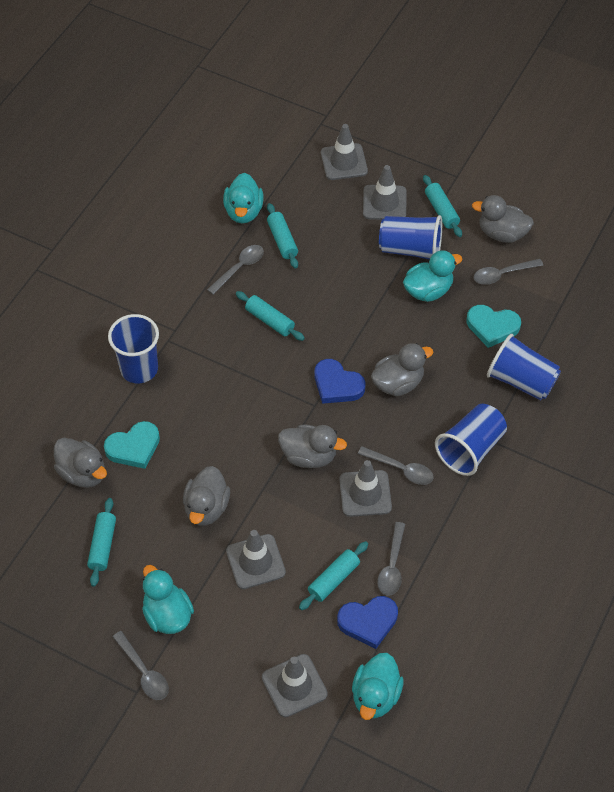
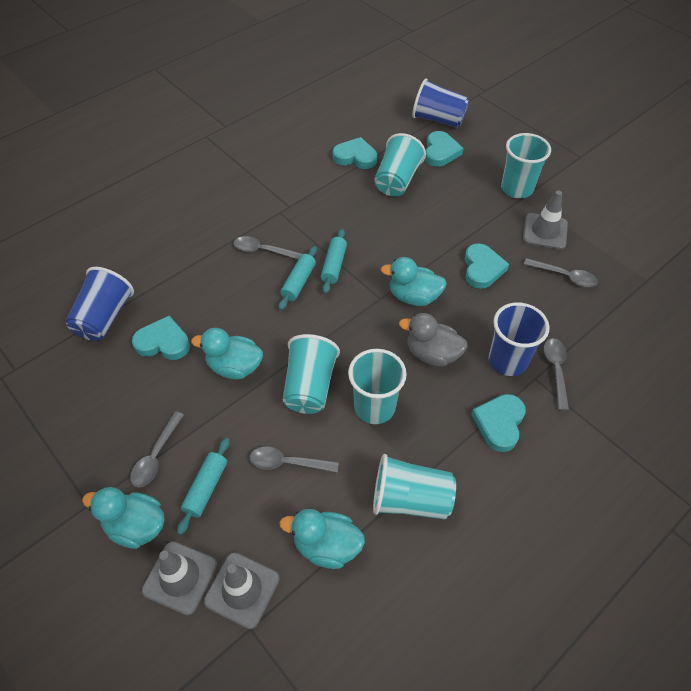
blue cup: 4 -> 3
blue heart: 2 -> 0
grey duck: 5 -> 1
grey traffic cone: 5 -> 3
turquoise cup: 0 -> 5
turquoise heart: 2 -> 5
turquoise rolling pin: 5 -> 3

